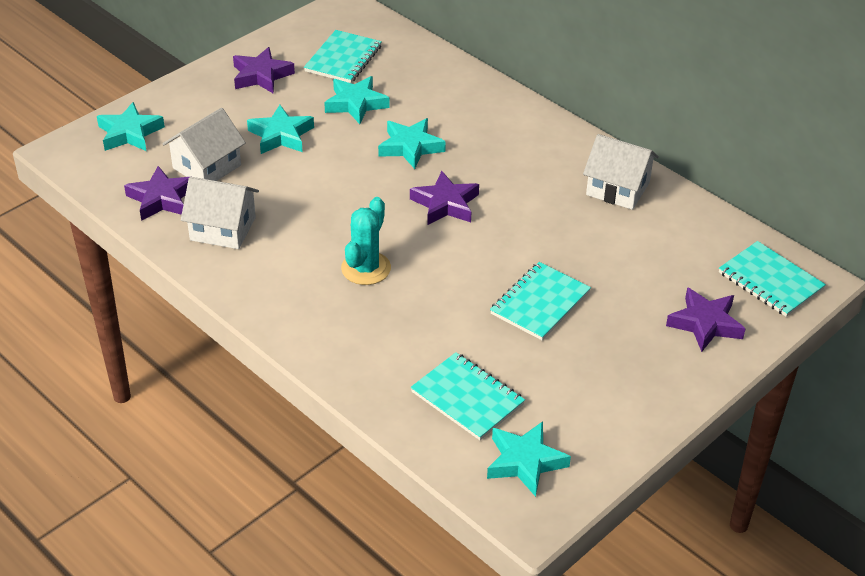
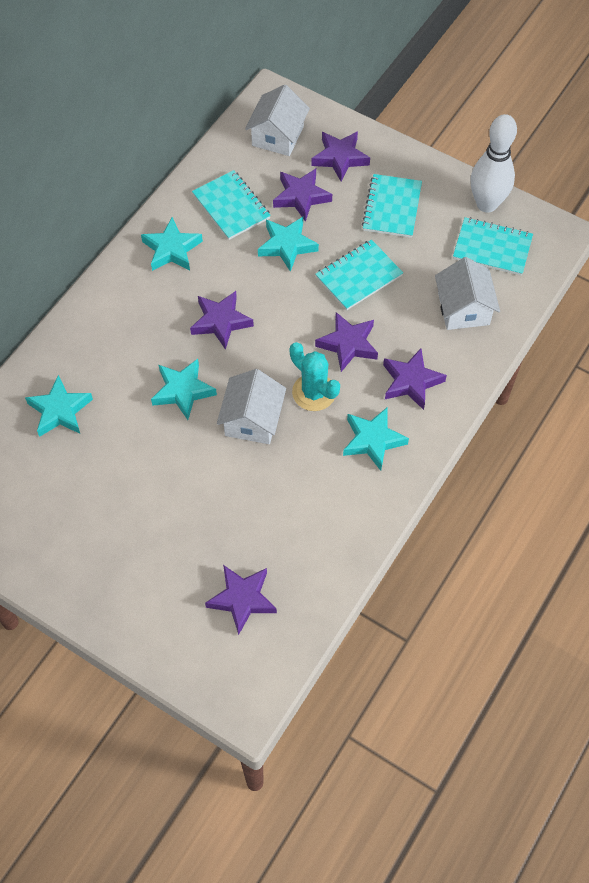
purple star: 4 -> 6
white bowling pin: 0 -> 1

